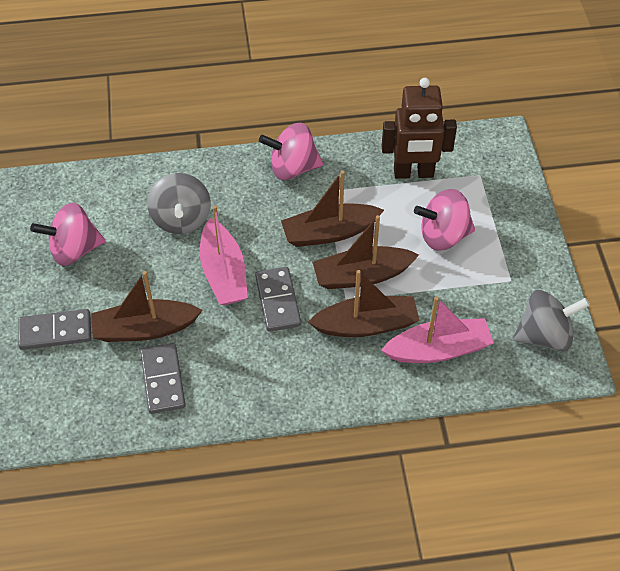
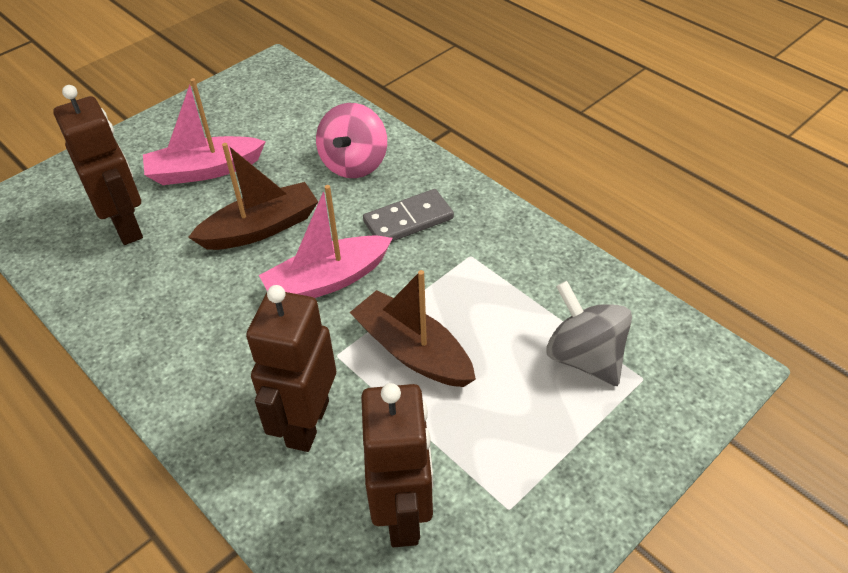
brown boat: 4 -> 2
brown robot: 1 -> 3
grey domino: 3 -> 1
grey spinning top: 2 -> 1
pink spinning top: 3 -> 1

